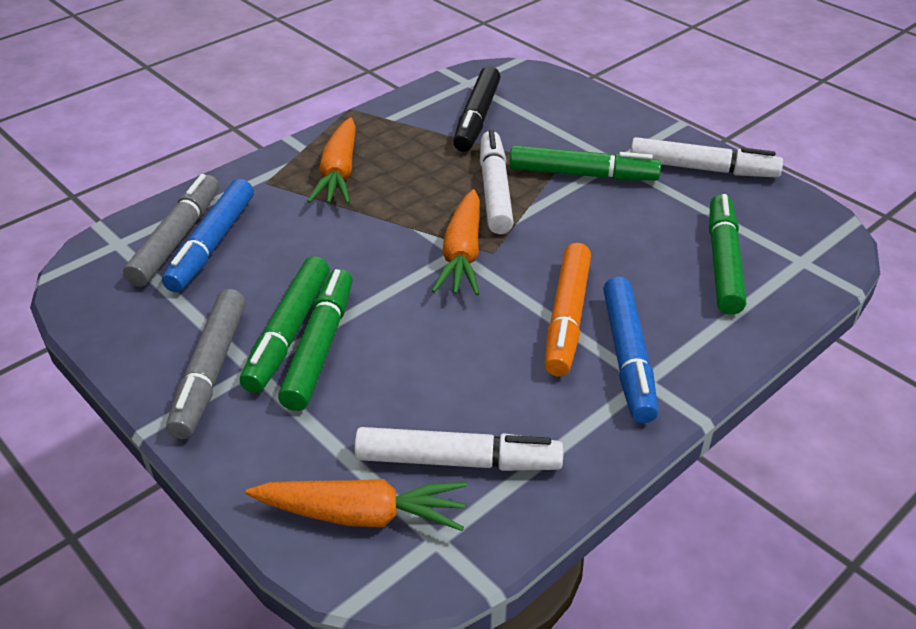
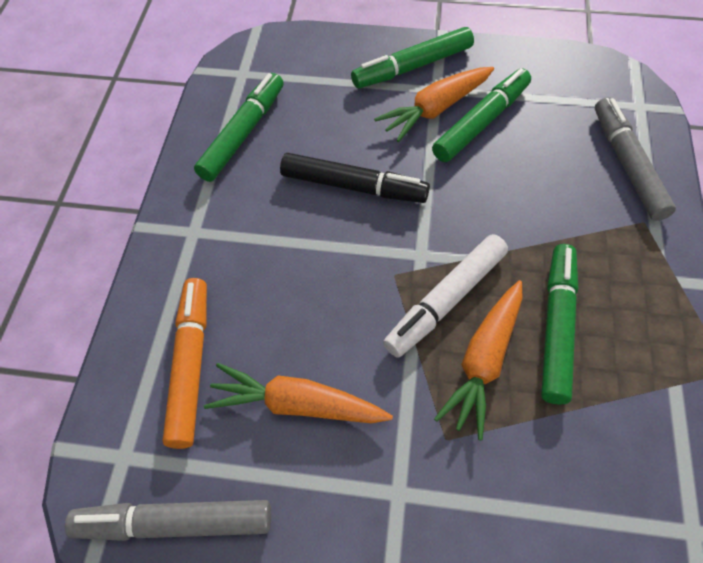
blue marker: 2 -> 0
white marker: 3 -> 1

